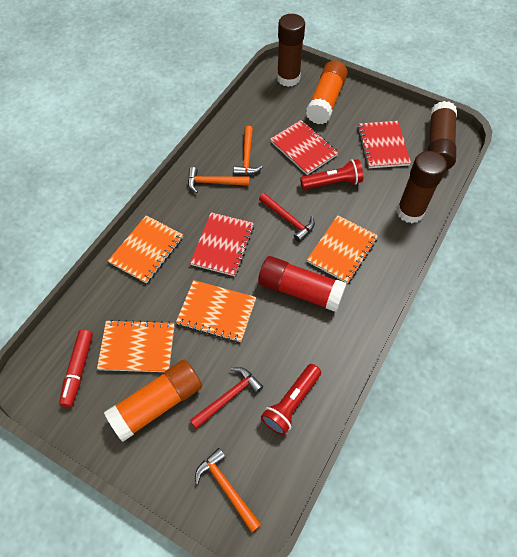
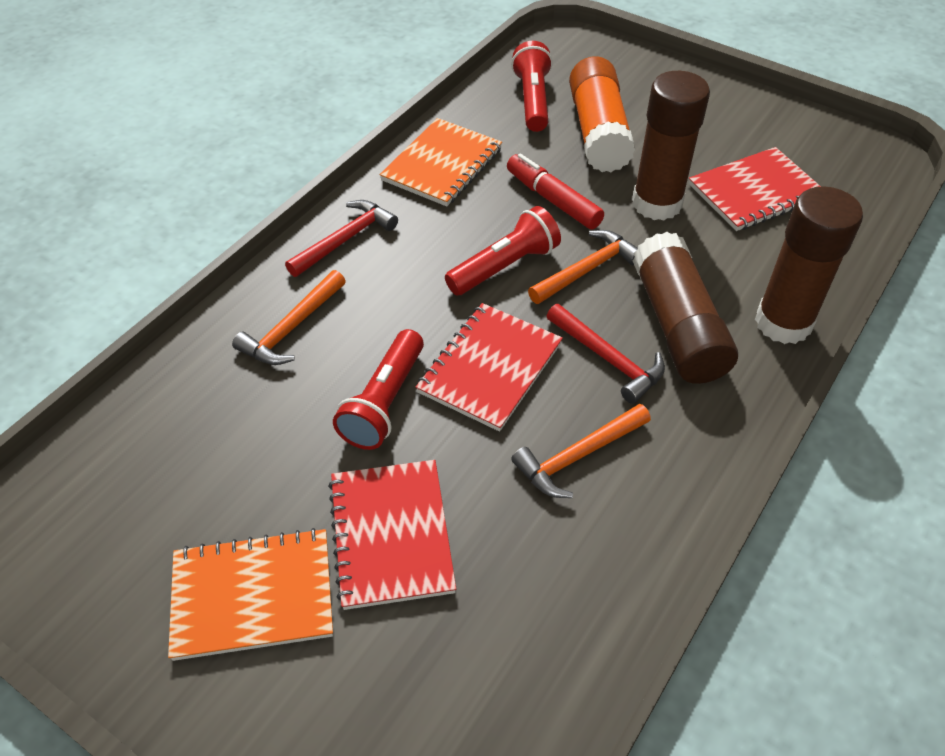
orange glue stick: 2 -> 1
orange notebook: 4 -> 2
red flashlight: 2 -> 3
red glue stick: 1 -> 0

